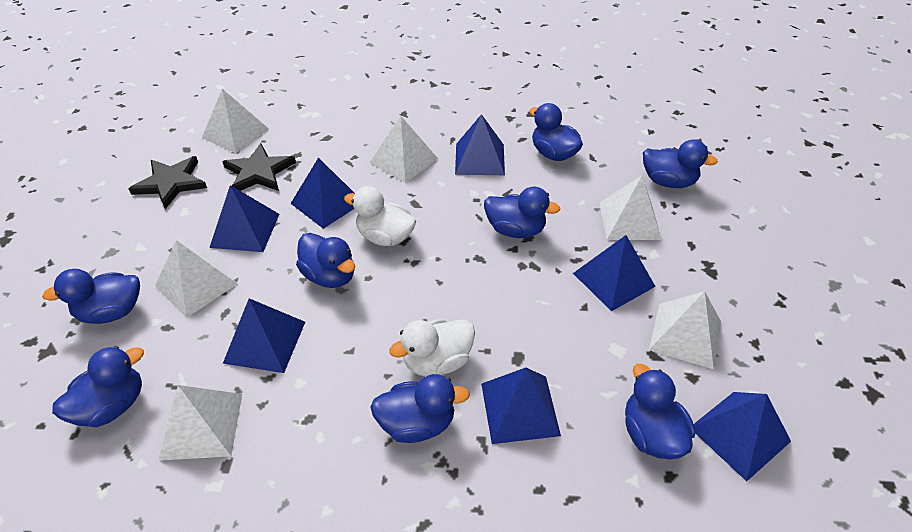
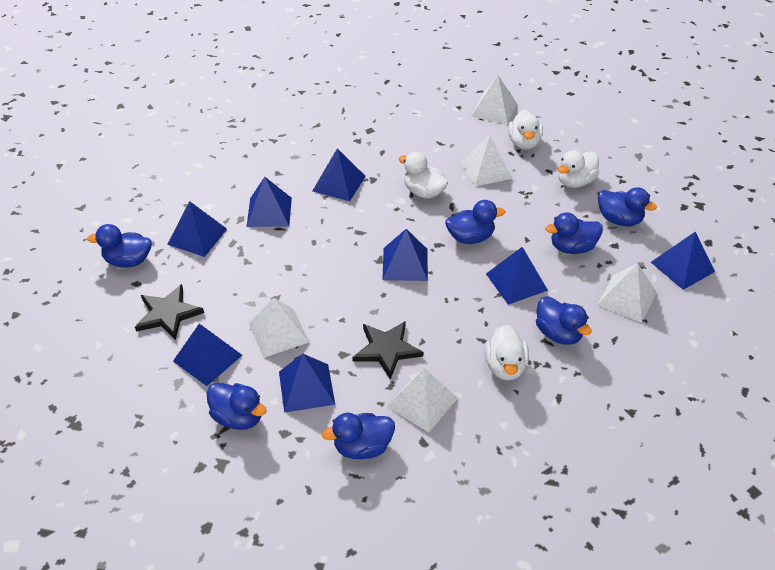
blue duck: 8 -> 7
blue pyramid: 7 -> 8
white duck: 2 -> 4
white pyramid: 6 -> 5

